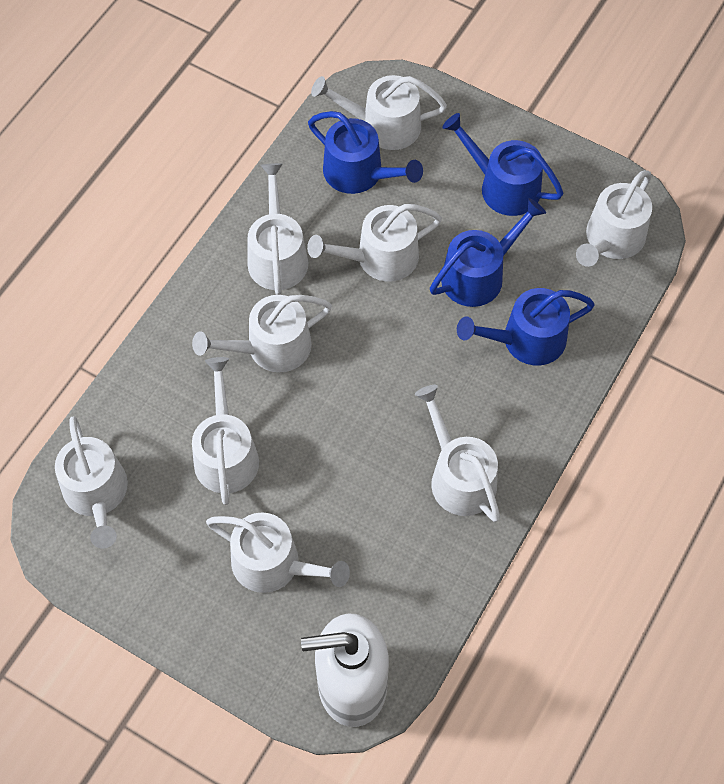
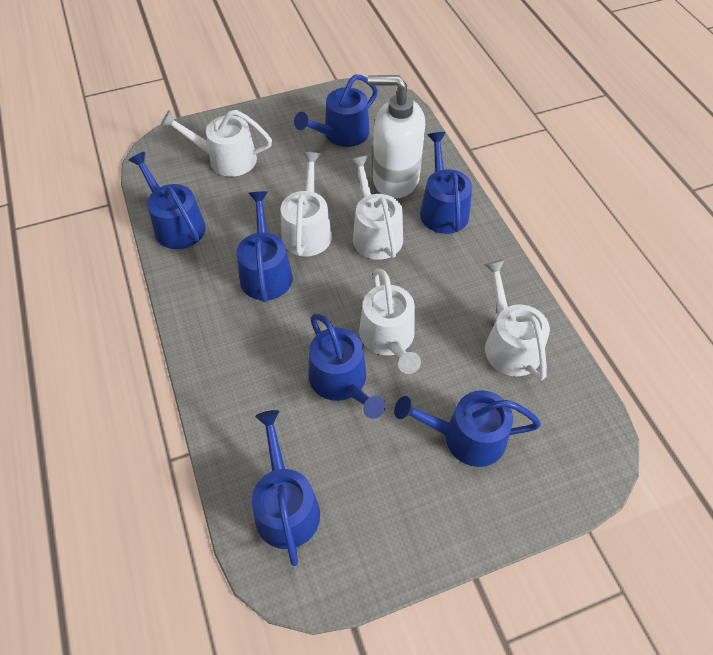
blue watering can: 4 -> 7
white watering can: 9 -> 5

